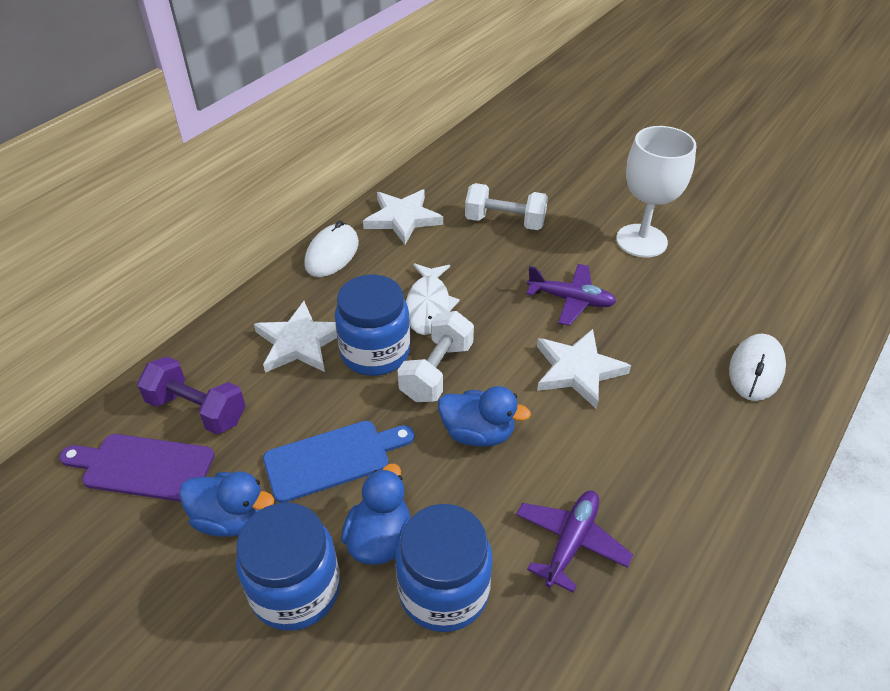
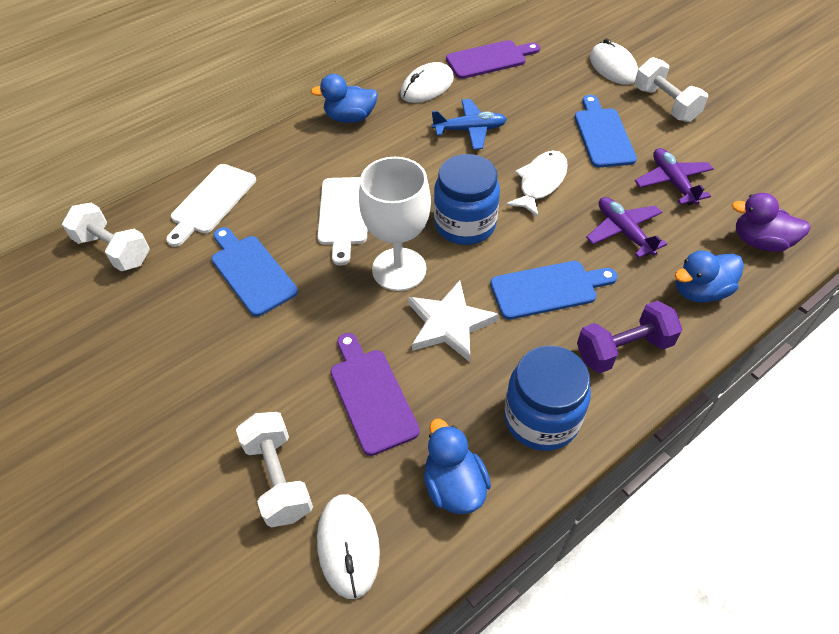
blue cutting board: 1 -> 3
blue jar: 3 -> 2
blue plane: 0 -> 1
purple cutting board: 1 -> 2
purple duck: 0 -> 1
white cutting board: 0 -> 2
white dumbbell: 2 -> 3
white mouse: 2 -> 3
white star: 3 -> 1

